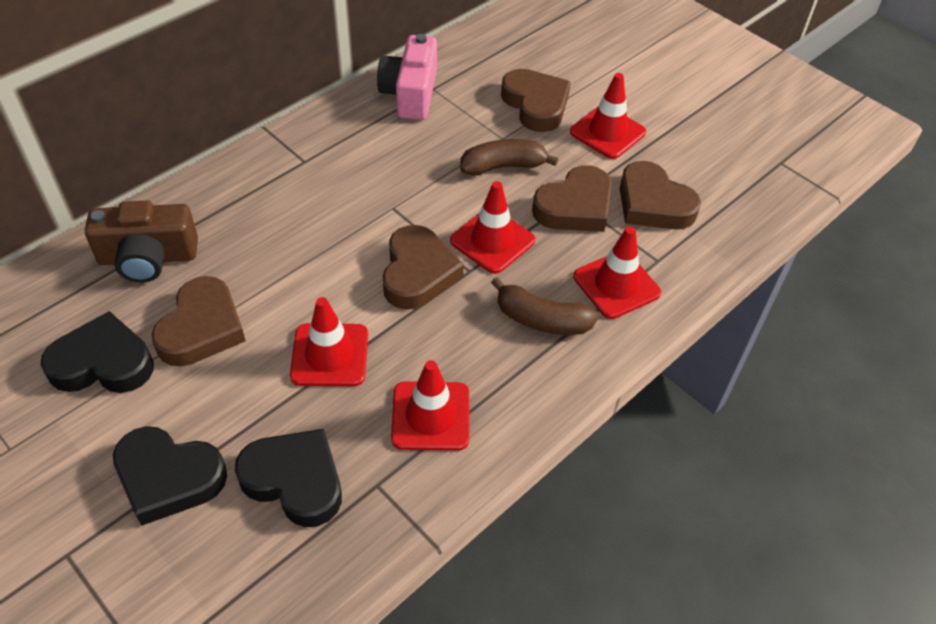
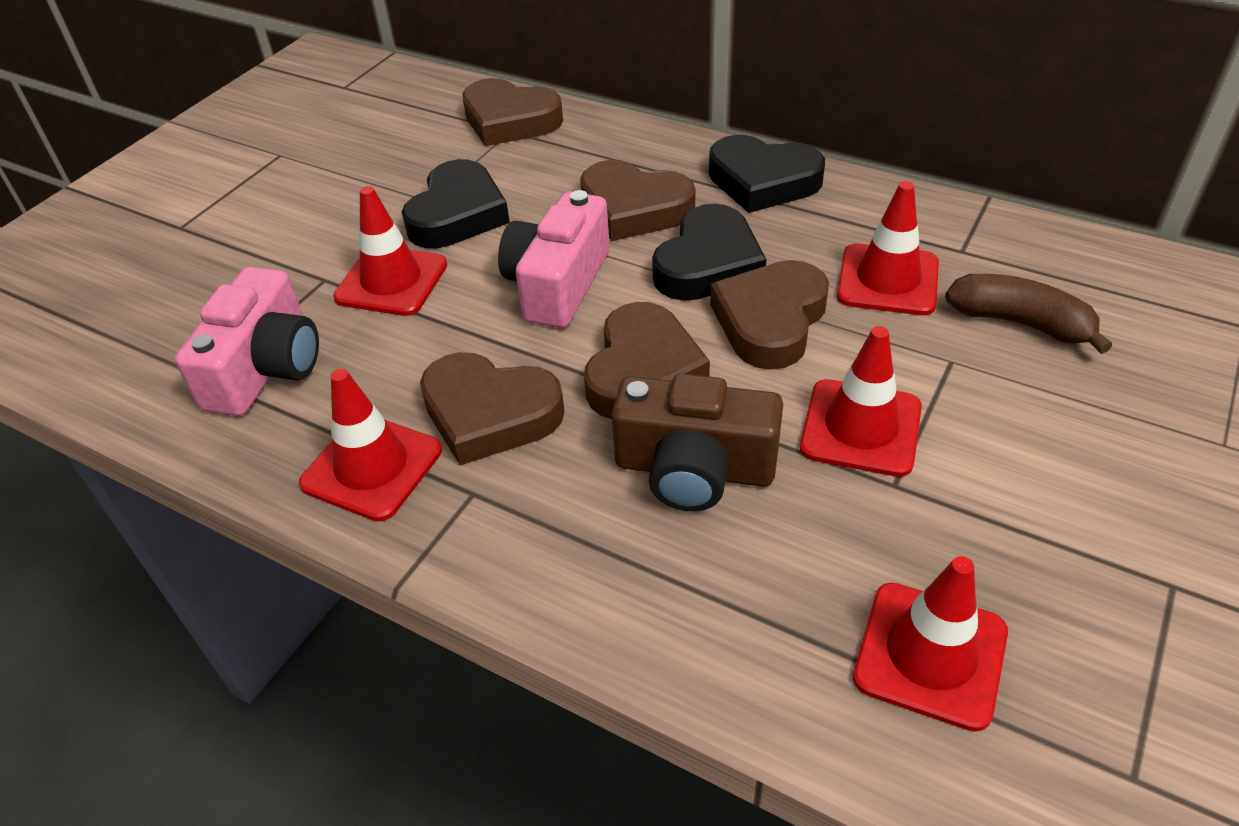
brown banana: 2 -> 1
pink camera: 1 -> 2

